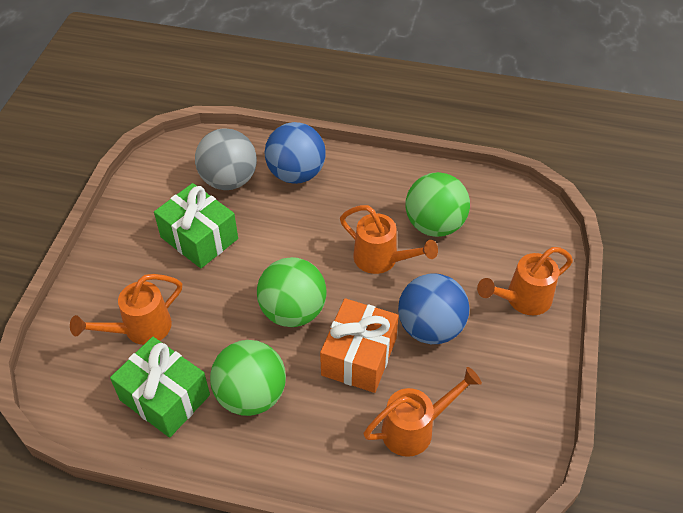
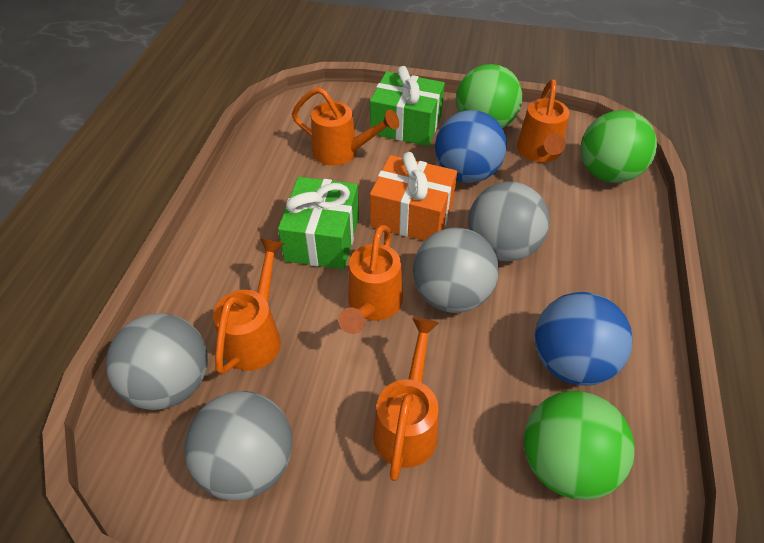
grey ball: 1 -> 4
orange watering can: 4 -> 5

